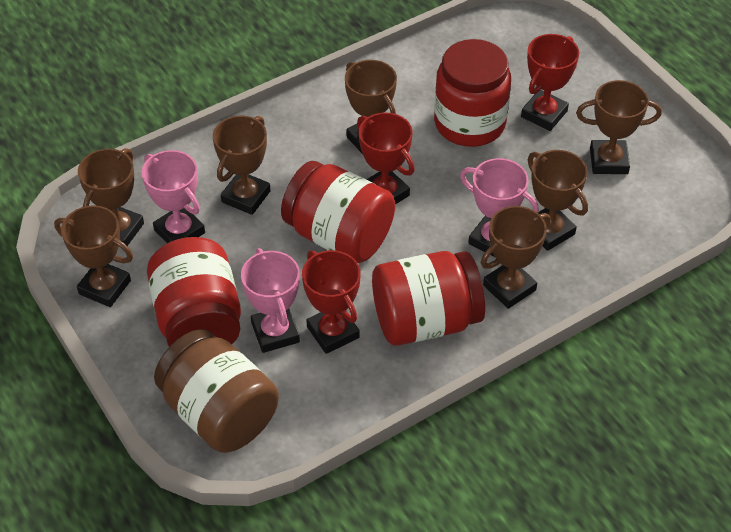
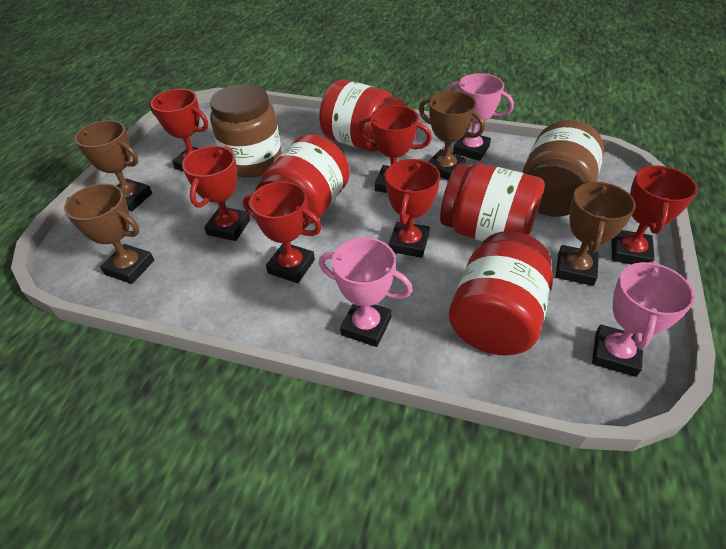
brown jar: 1 -> 2
brown trophy: 7 -> 4
red trophy: 3 -> 6

